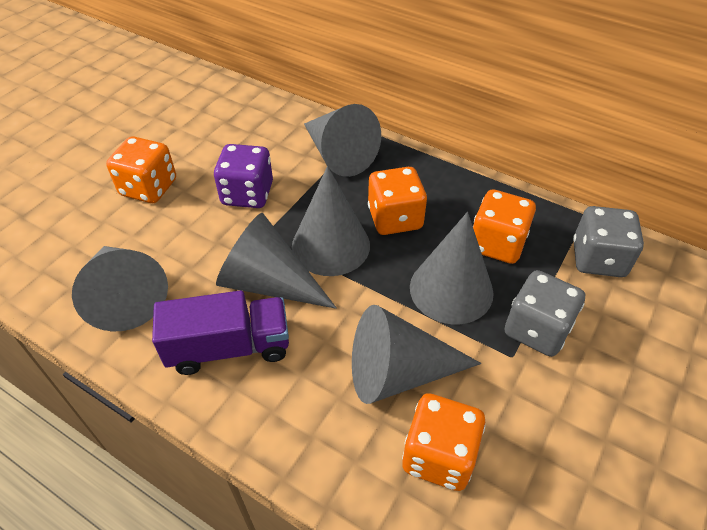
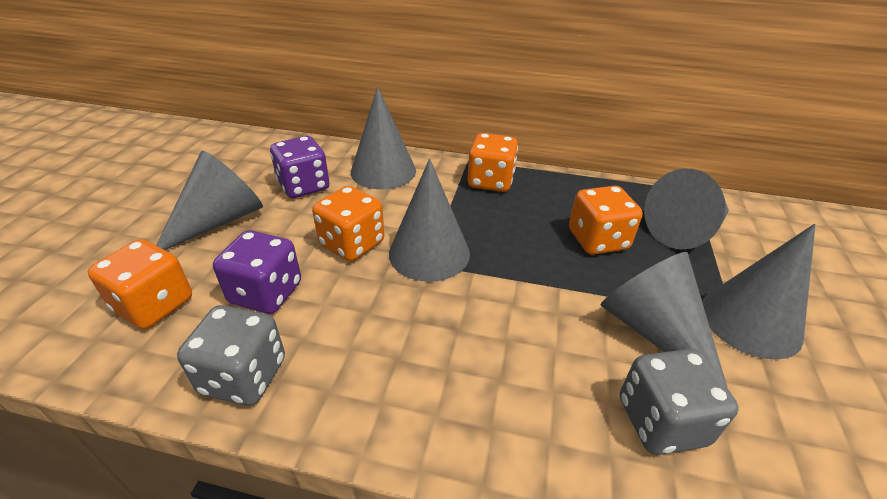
purple dice: 1 -> 2
purple truck: 1 -> 0

